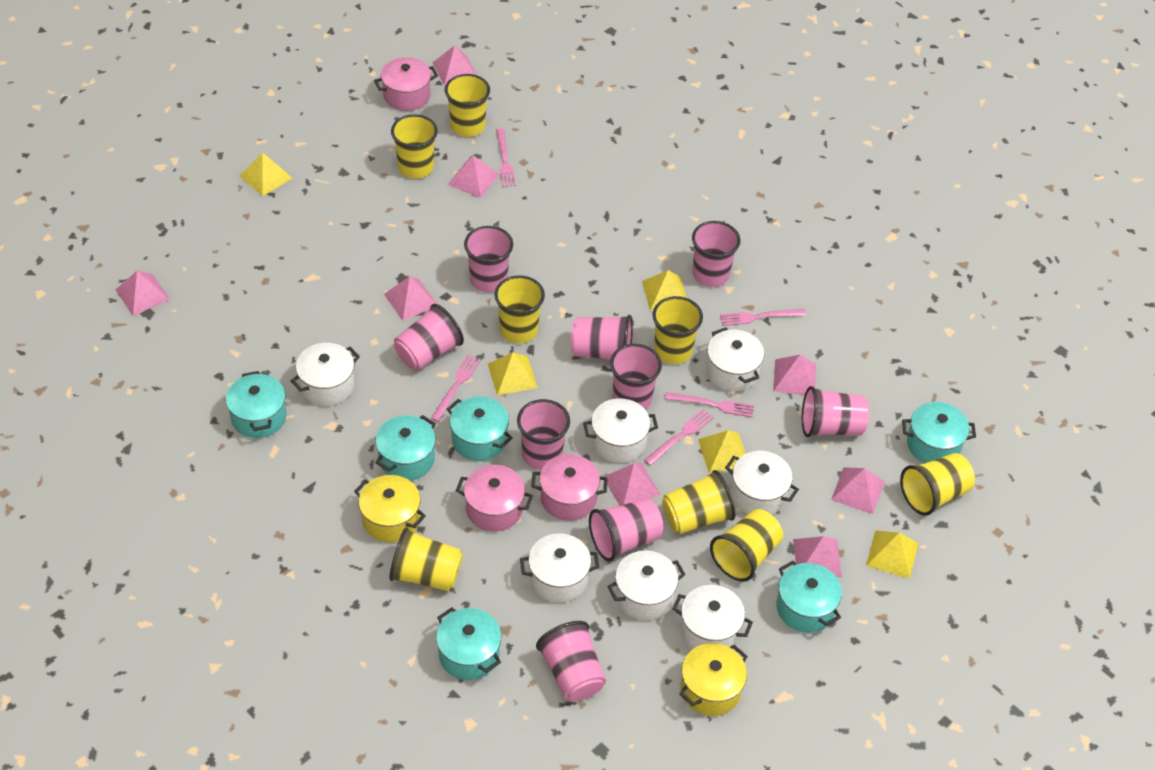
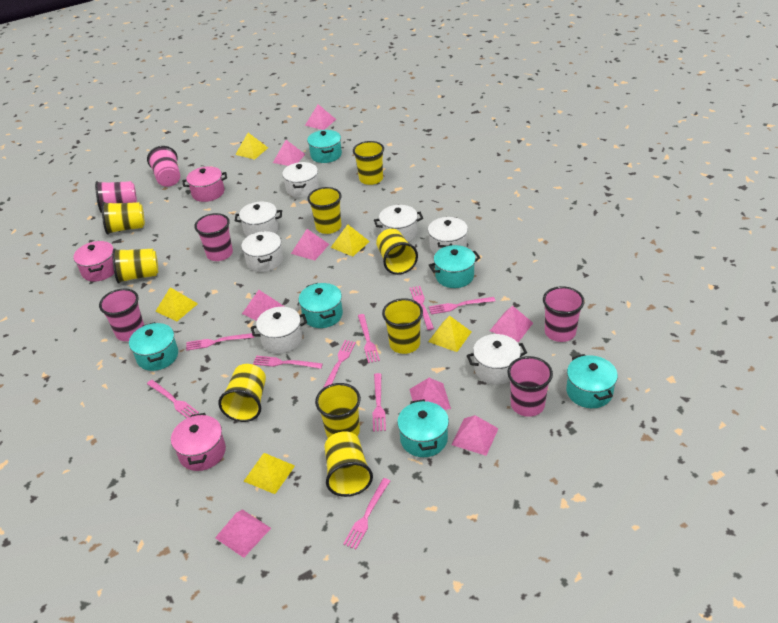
pink cup: 9 -> 6
pink fork: 5 -> 9
yellow cup: 8 -> 9
yellow pot: 2 -> 0

